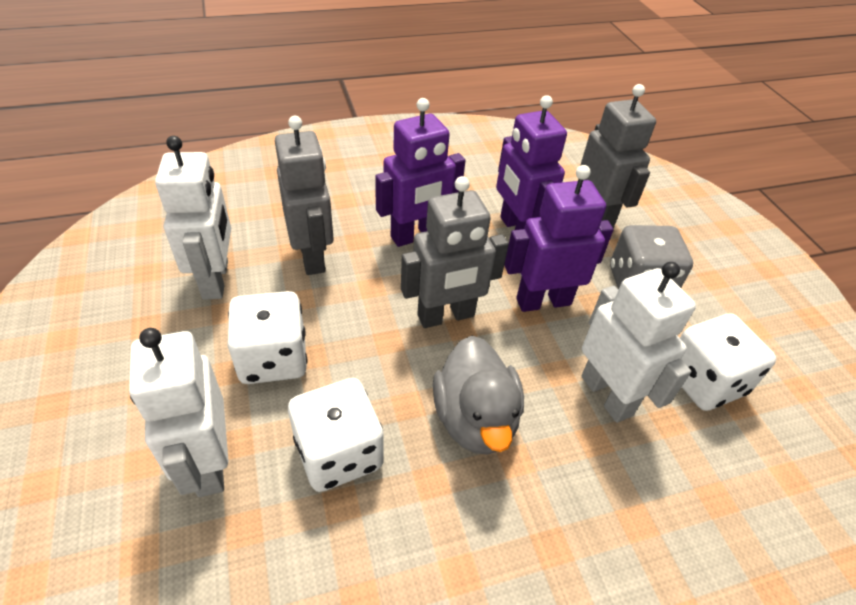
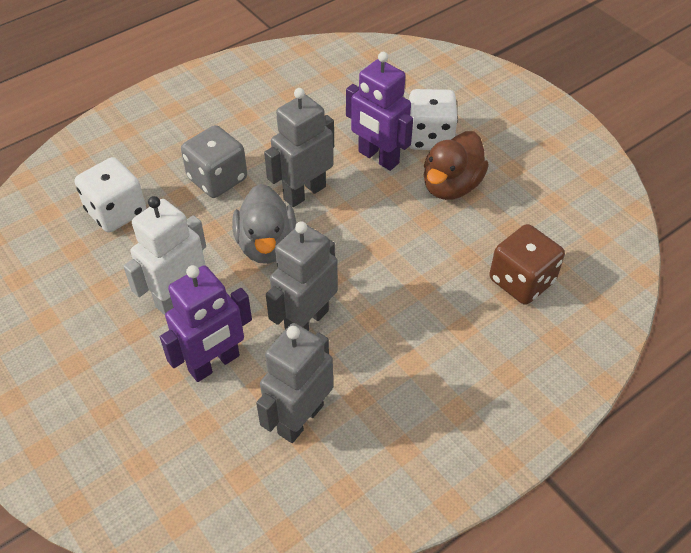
brown dice: 0 -> 1
brown duck: 0 -> 1
purple robot: 3 -> 2
white dice: 3 -> 2
white robot: 3 -> 1

